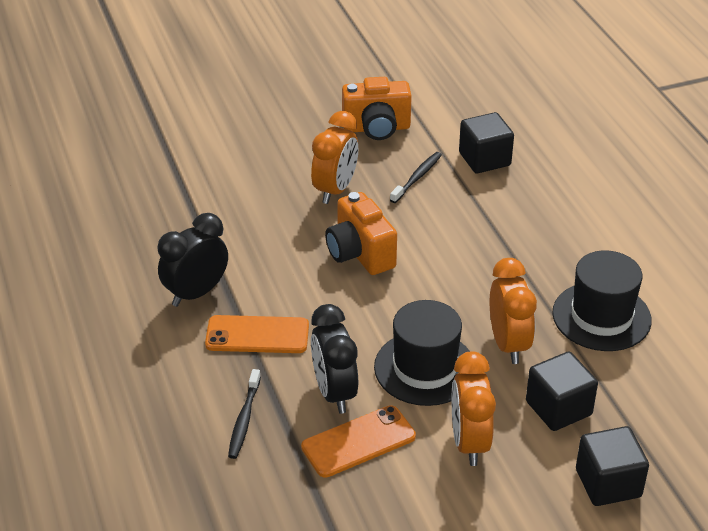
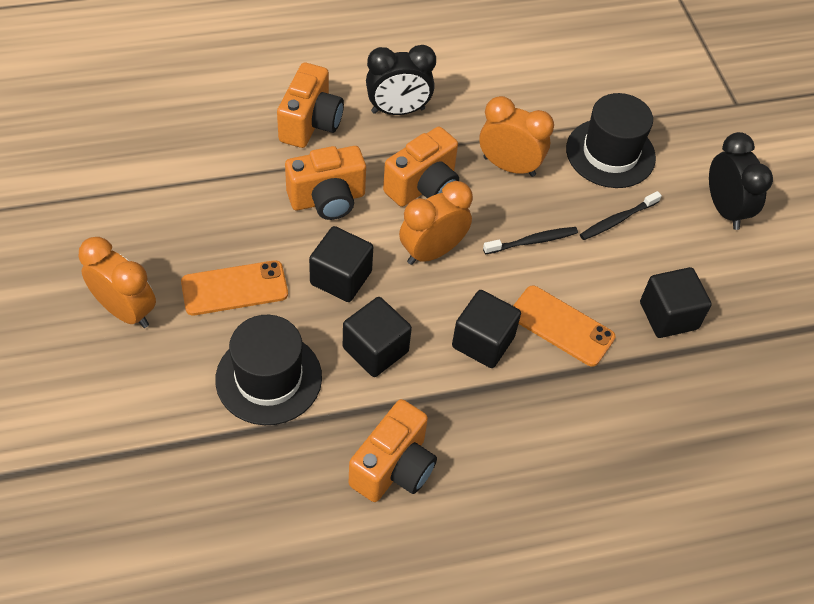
black cube: 3 -> 4
orange camera: 2 -> 4

